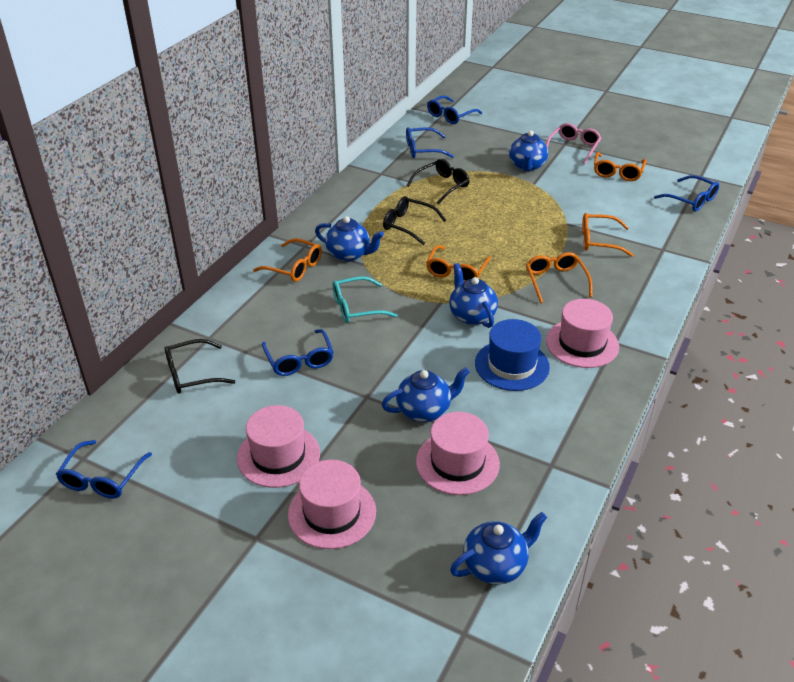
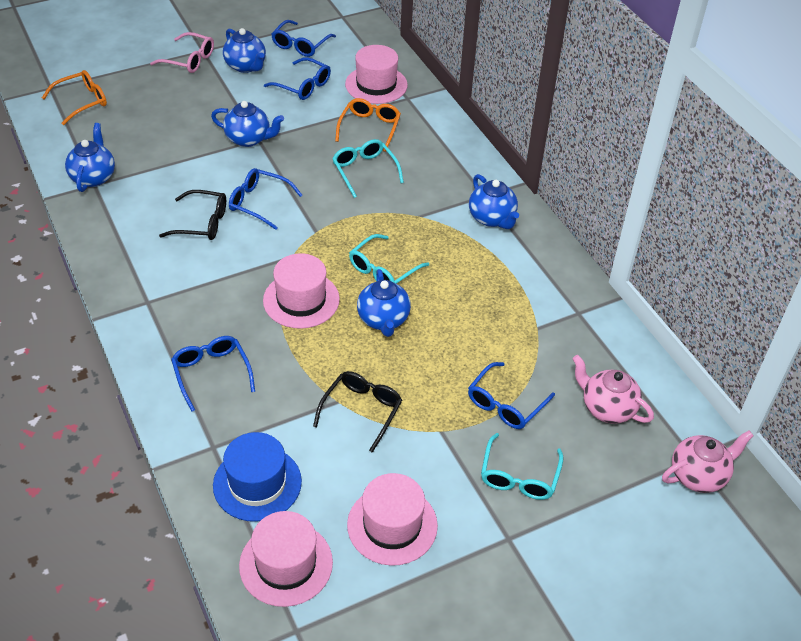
black glasses: 3 -> 2
orange glasses: 5 -> 2
pink teapot: 0 -> 2
turquoise glasses: 1 -> 3

